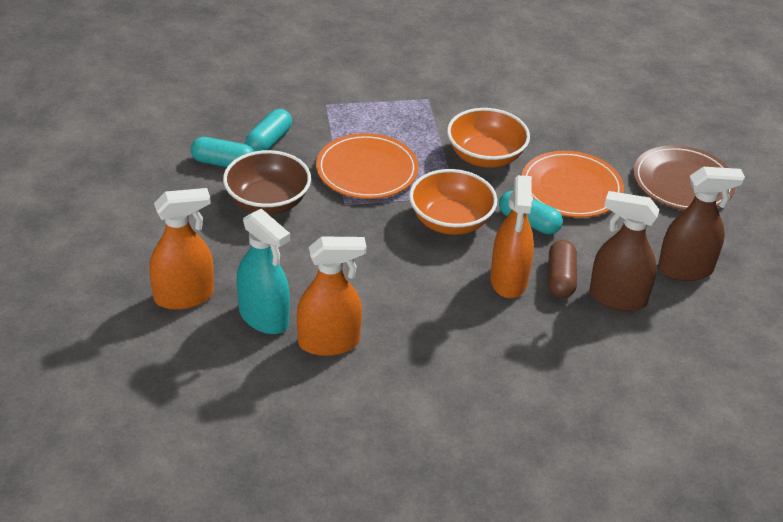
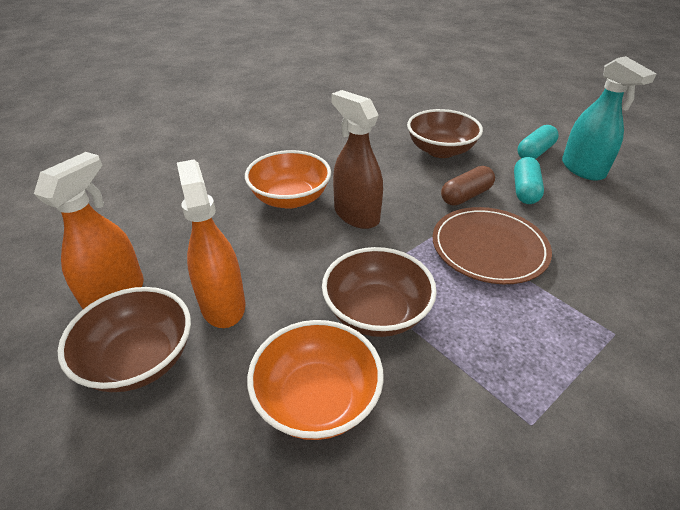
brown bowl: 1 -> 3
brown spray bottle: 2 -> 1
orange plate: 2 -> 0
orange spray bottle: 3 -> 2
turquoise capsule: 3 -> 2

